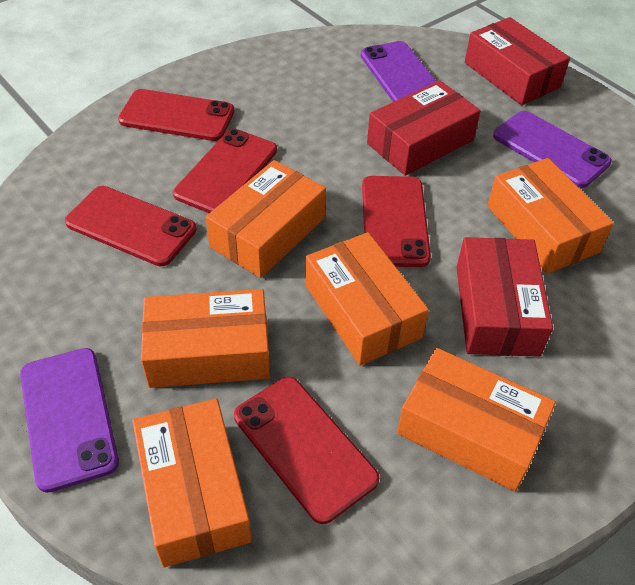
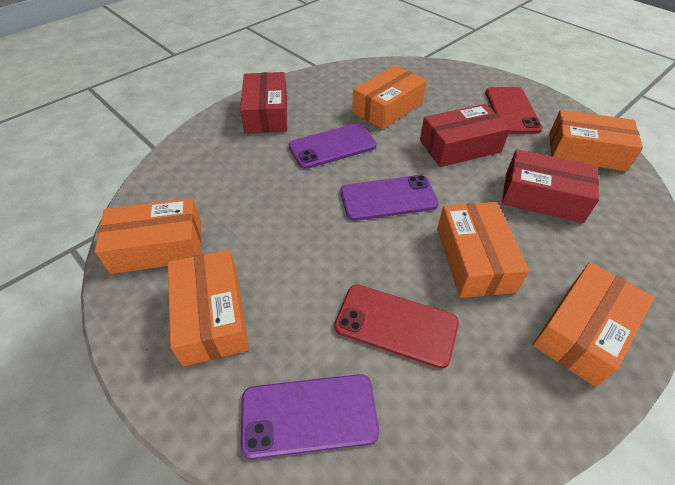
red phone: 5 -> 2

